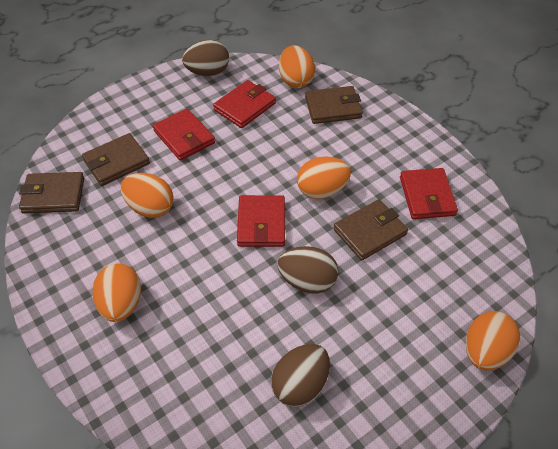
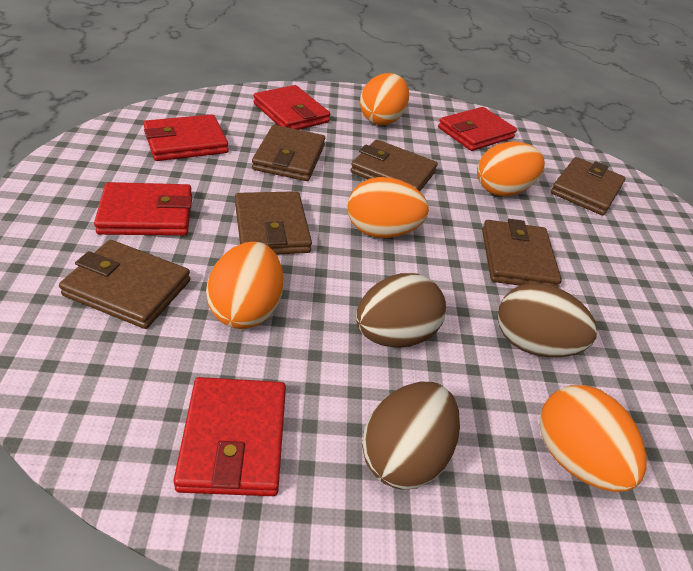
brown wallet: 4 -> 6
red wallet: 4 -> 5

